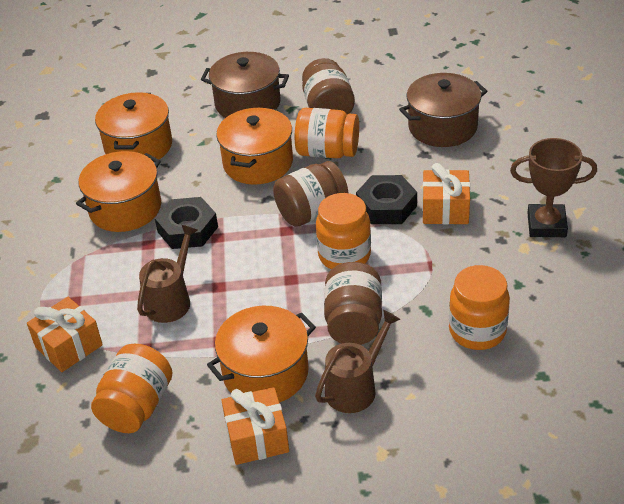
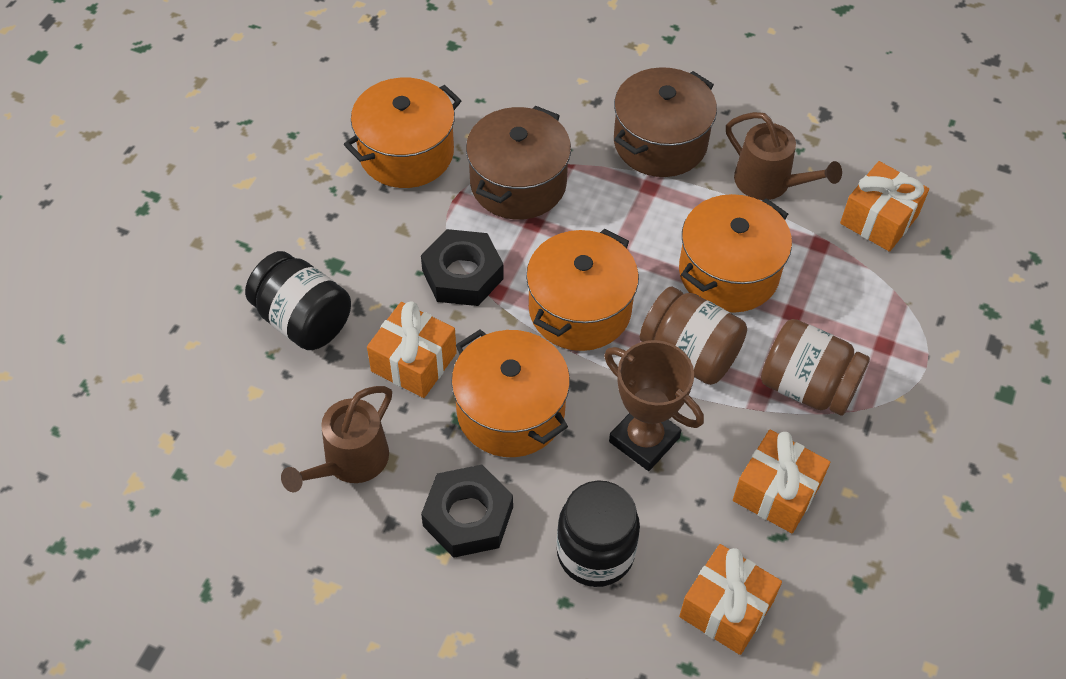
black jar: 0 -> 2
brown jar: 3 -> 2
orange gift: 3 -> 4
orange jar: 4 -> 0

